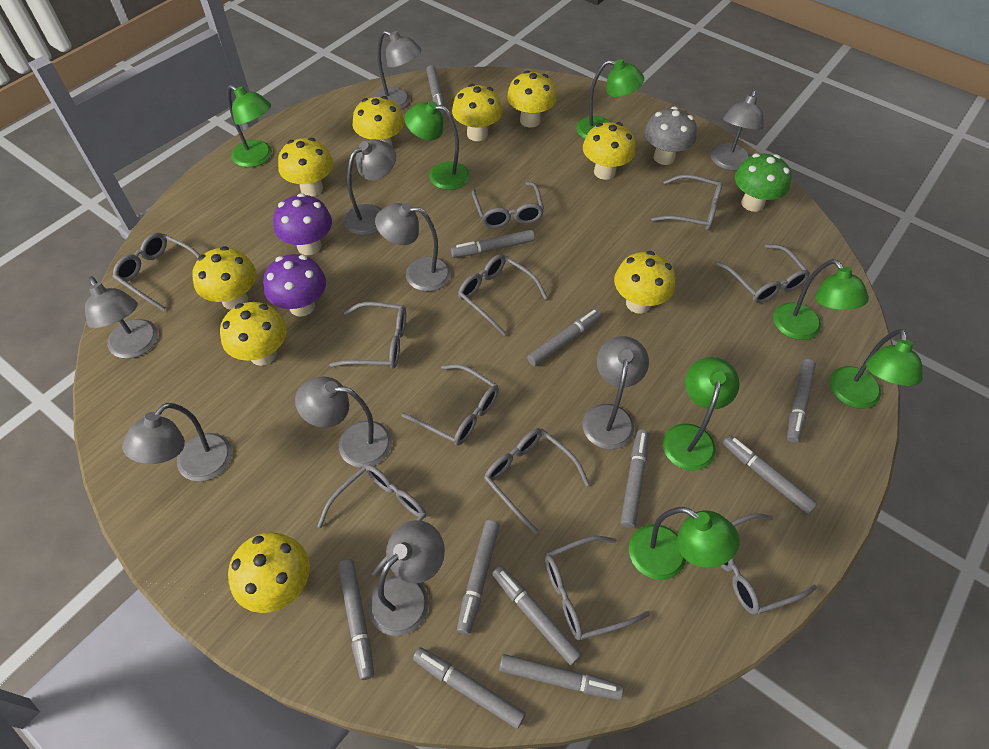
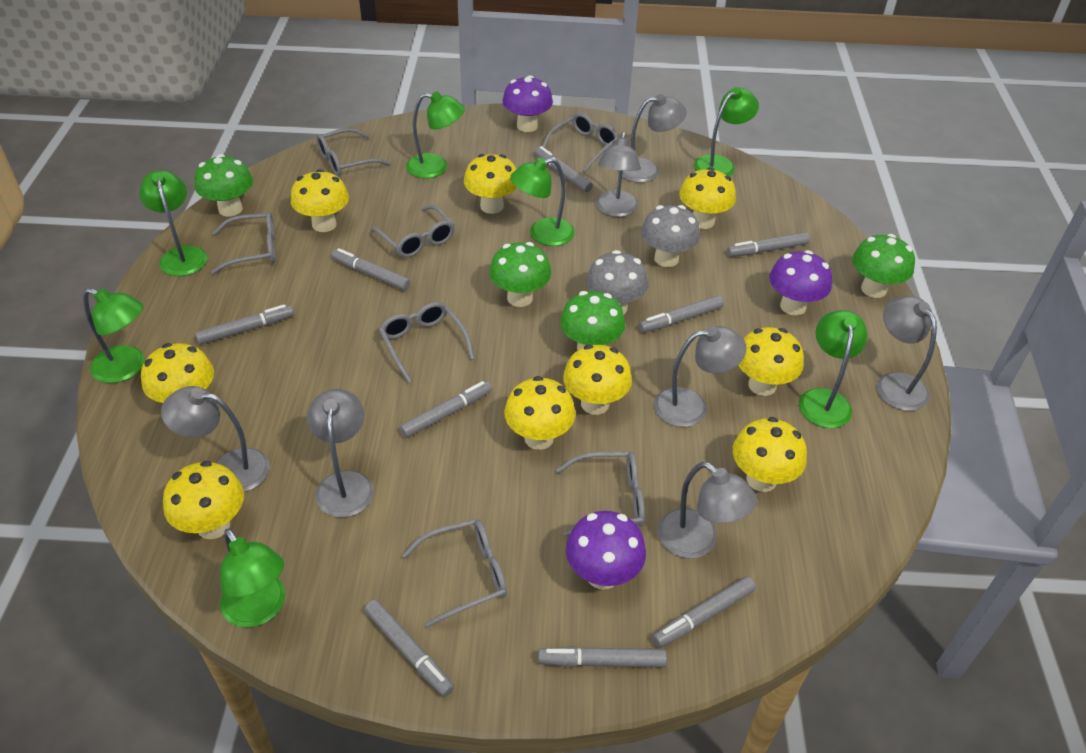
green mushroom: 1 -> 4
grey glasses: 11 -> 7
grey lamp: 9 -> 7
grey marker: 11 -> 9
grey mushroom: 1 -> 2
purple mushroom: 2 -> 3

